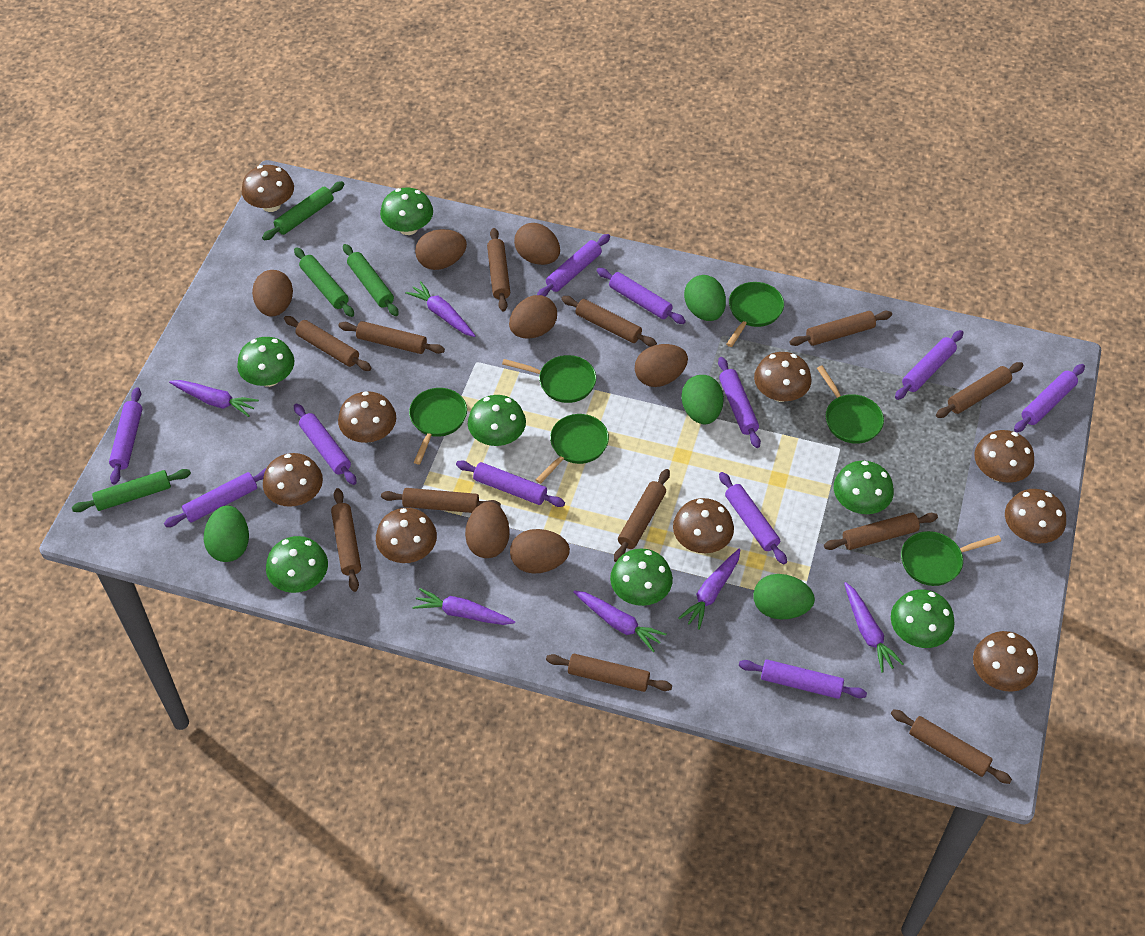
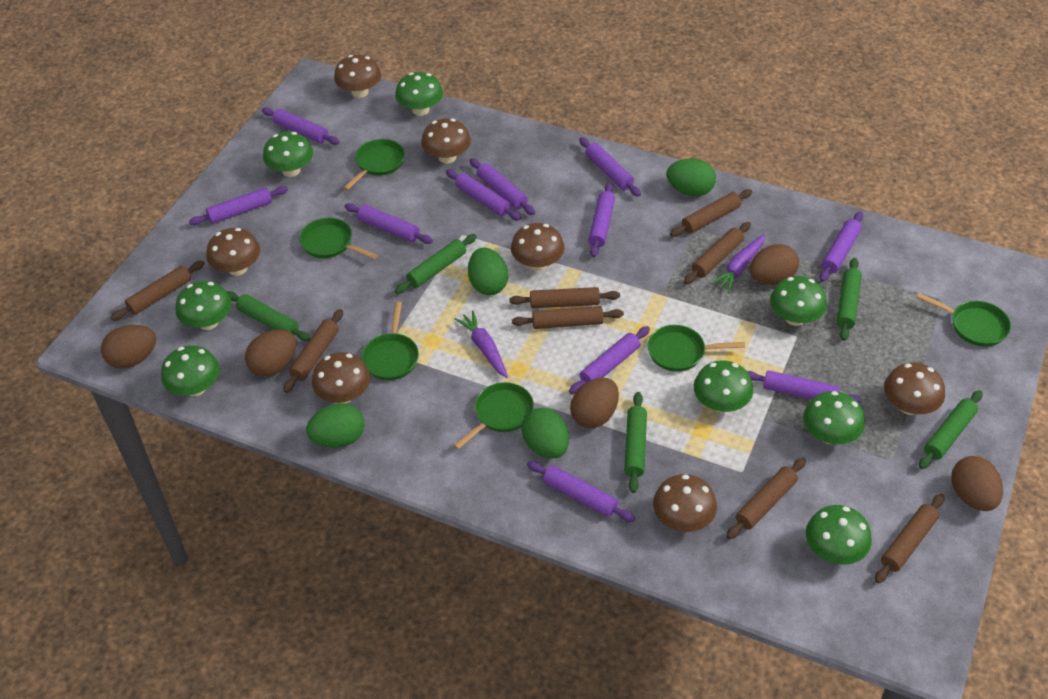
brown egg: 7 -> 5
brown mushroom: 9 -> 7
brown rolling pin: 12 -> 8
green mushroom: 7 -> 8
green rolling pin: 4 -> 5
purple carrot: 6 -> 2

